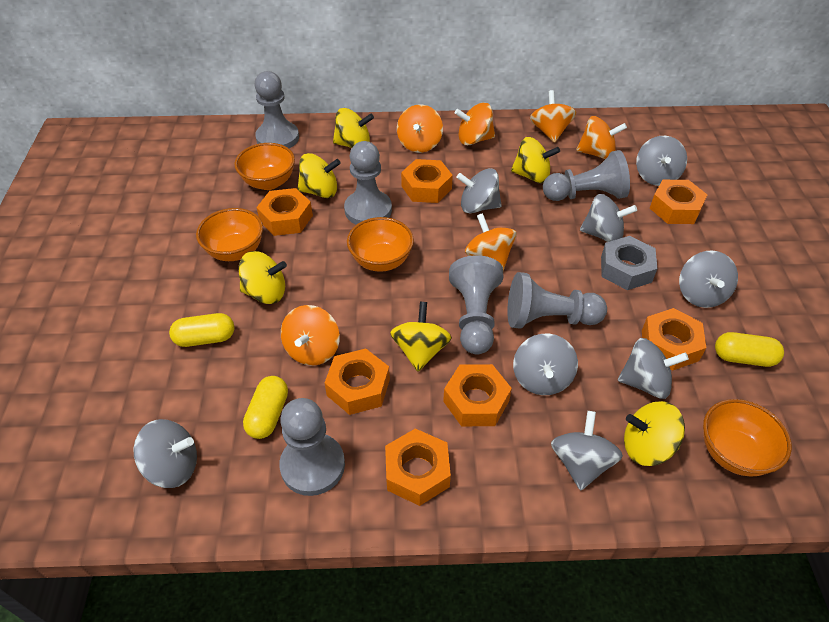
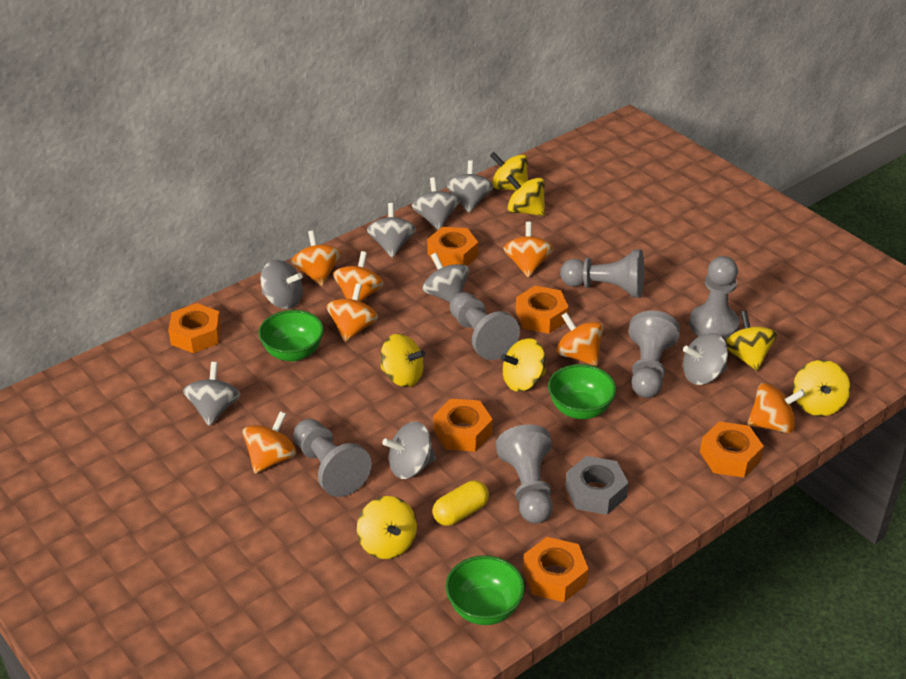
green bowl: 0 -> 3
orange bowl: 4 -> 0
orange nut: 7 -> 6
orange spinning top: 6 -> 7
yellow capsule: 3 -> 1
yellow spinning top: 6 -> 7

